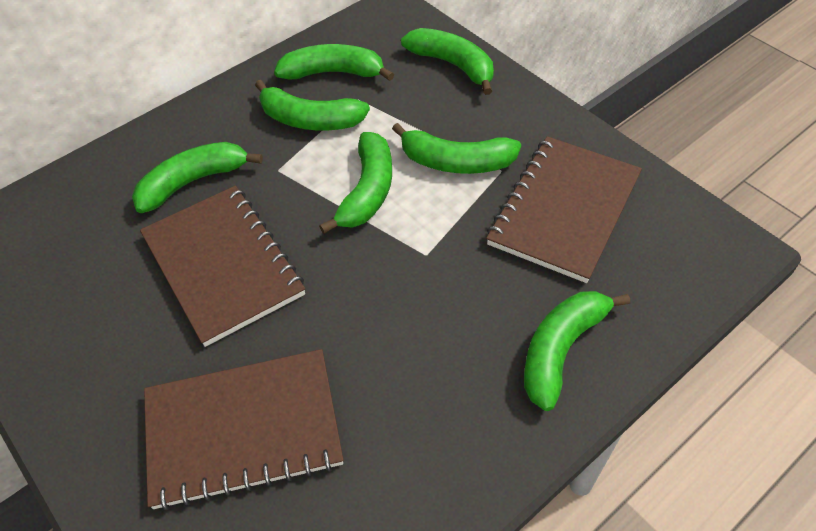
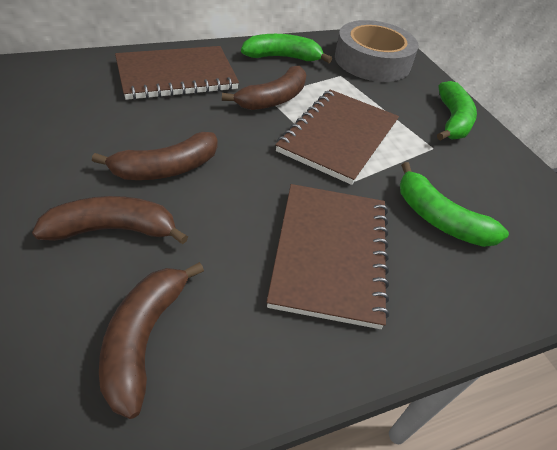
brown banana: 0 -> 4
green banana: 7 -> 3
grey tape: 0 -> 1

